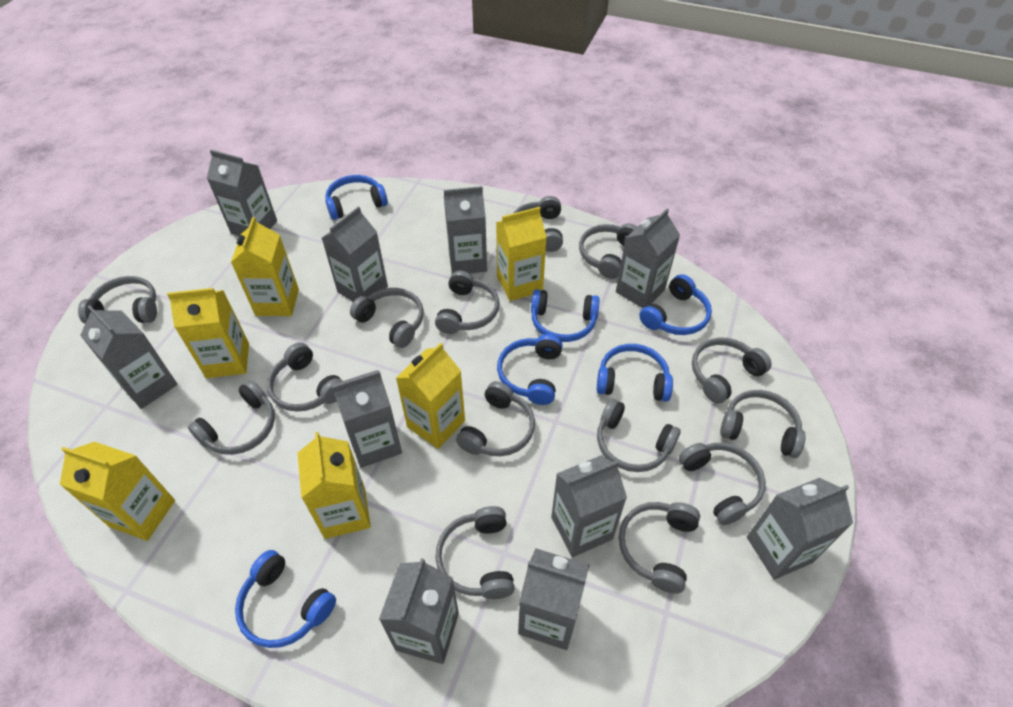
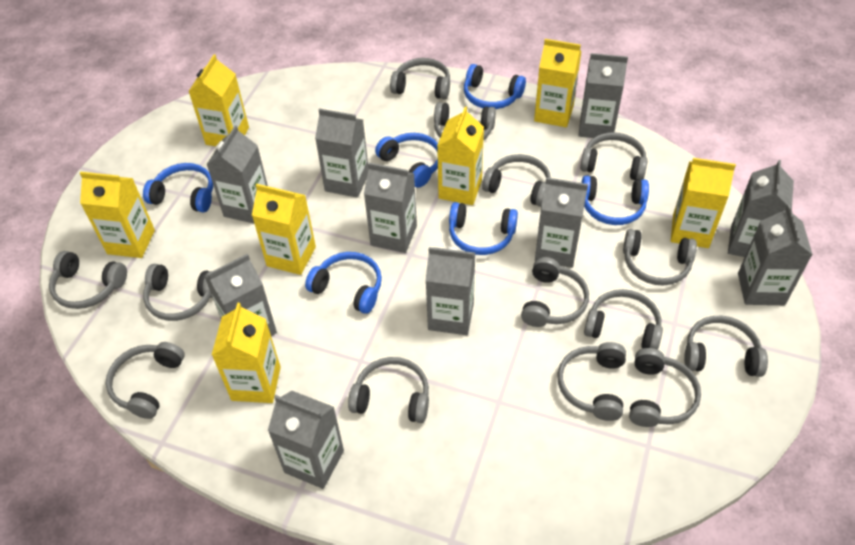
yellow carton: 6 -> 7

